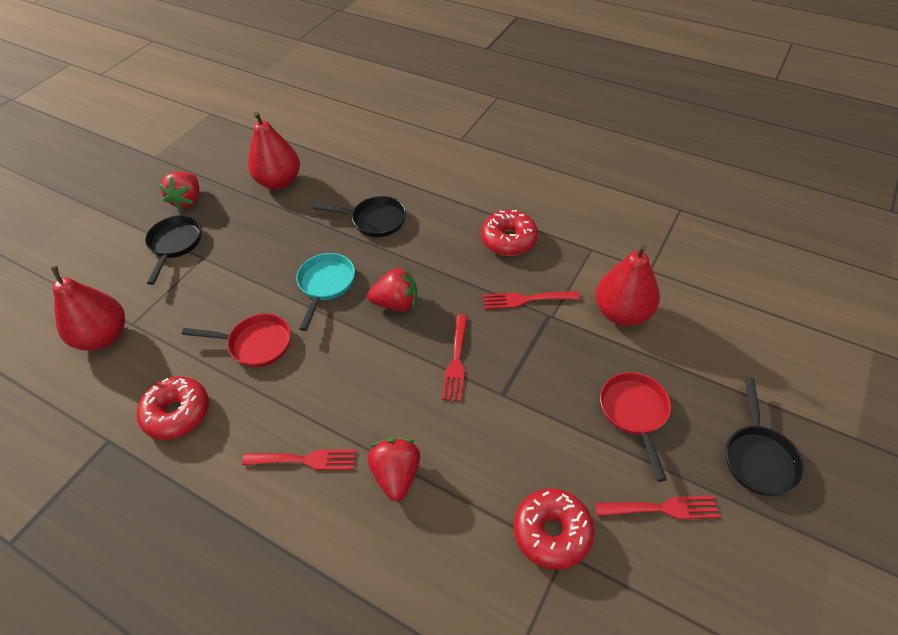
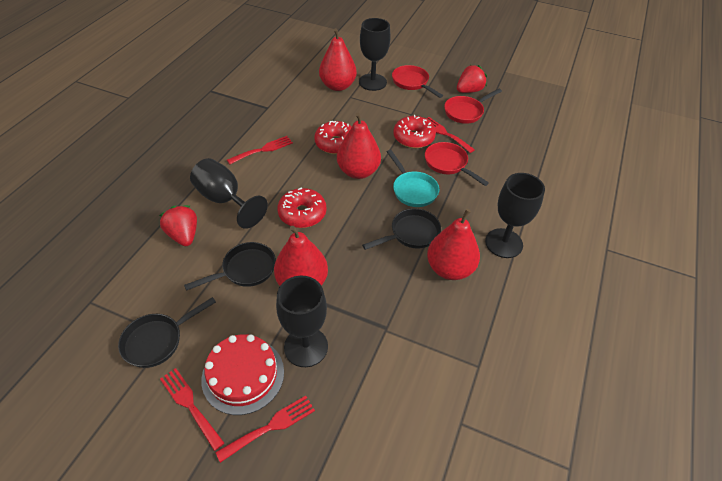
black goblet: 0 -> 4
red cake: 0 -> 1
red pan: 2 -> 3
red pear: 3 -> 4
red strawberry: 3 -> 2

